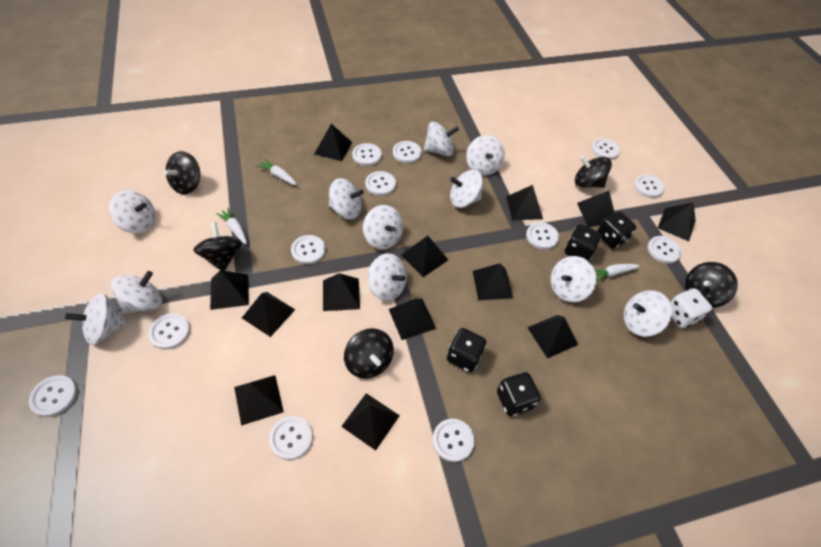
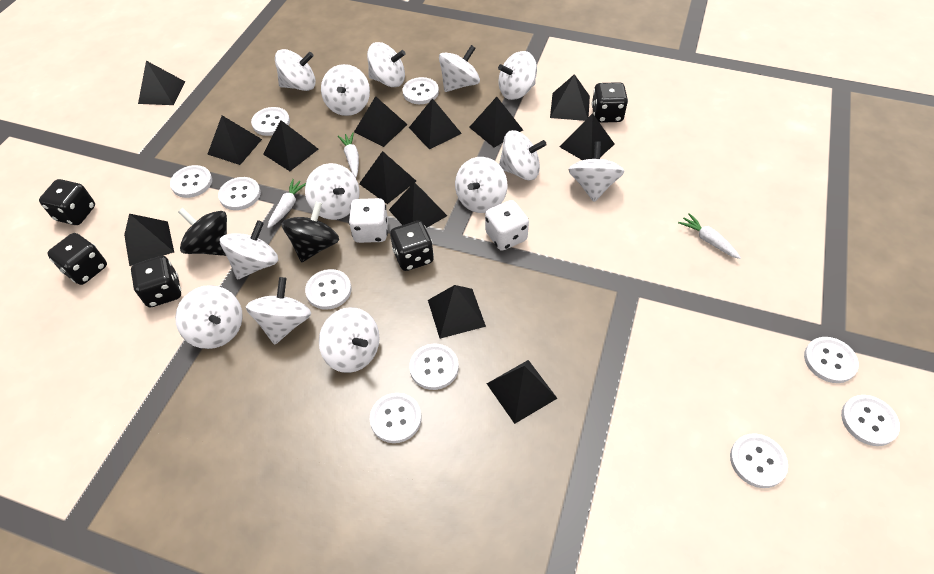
black dice: 4 -> 5
black spinning top: 5 -> 2
white button: 12 -> 10
white dice: 1 -> 2
white spinning top: 11 -> 13

